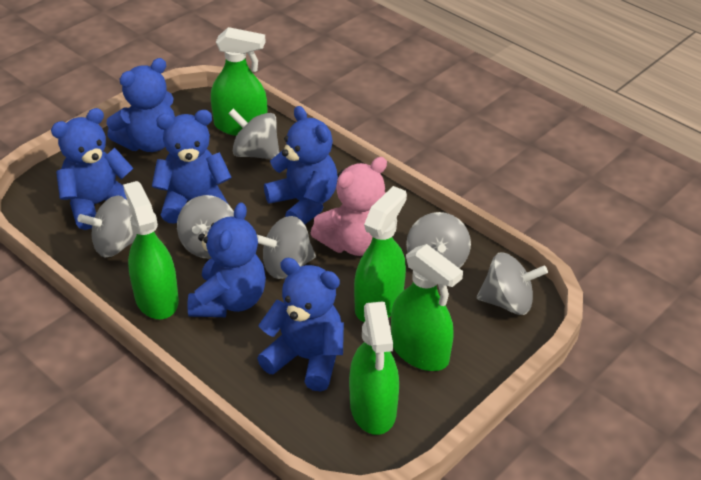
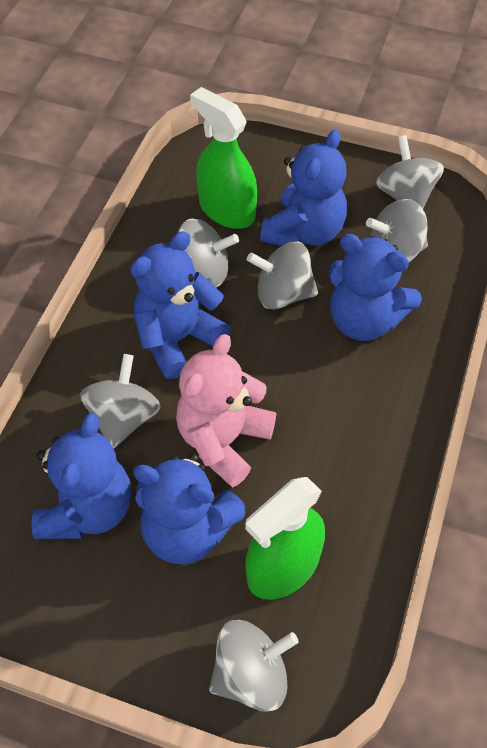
blue teddy bear: 6 -> 5
green spray bottle: 5 -> 2

